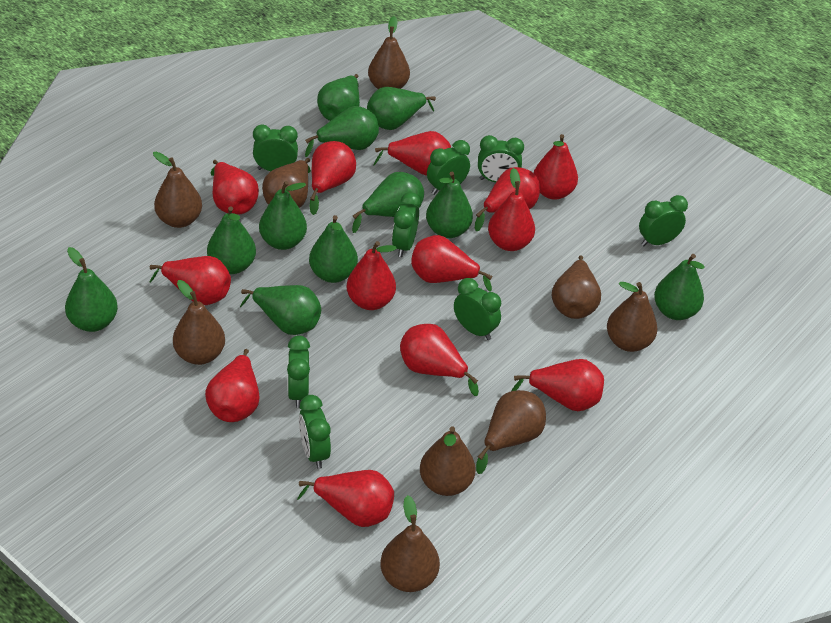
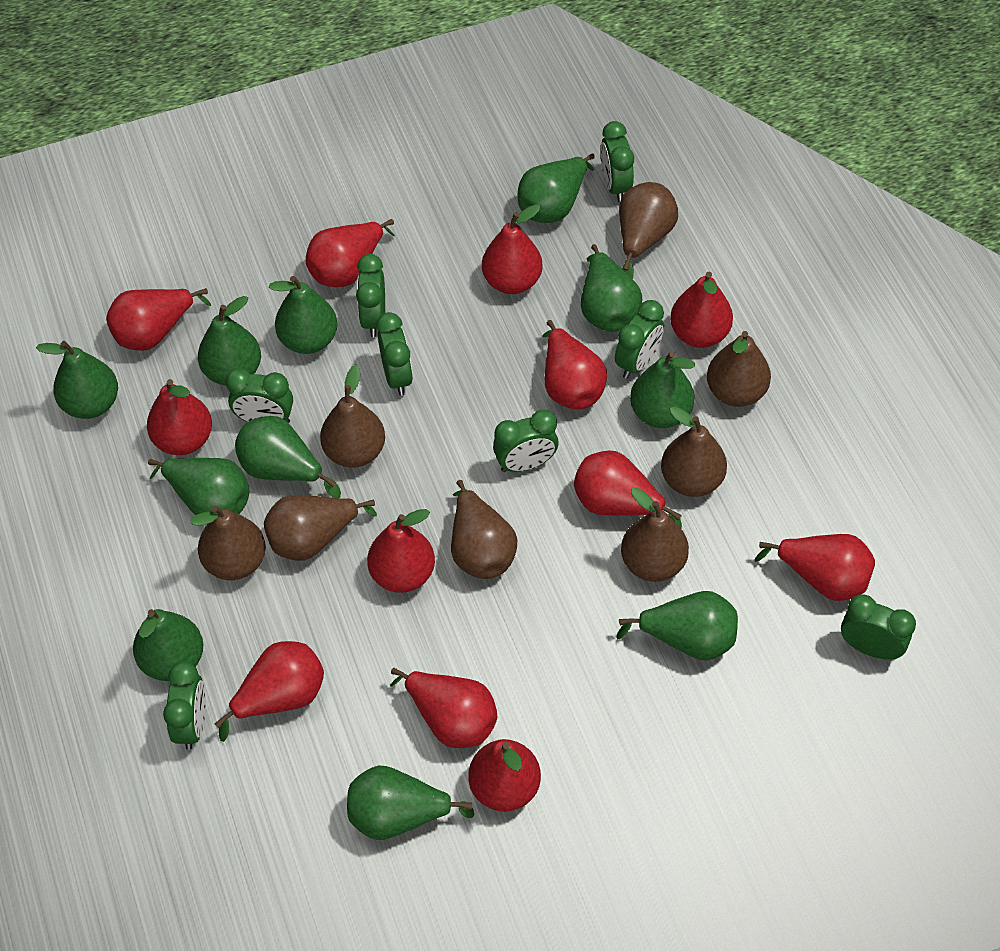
brown pear: 9 -> 8
red pear: 13 -> 12

